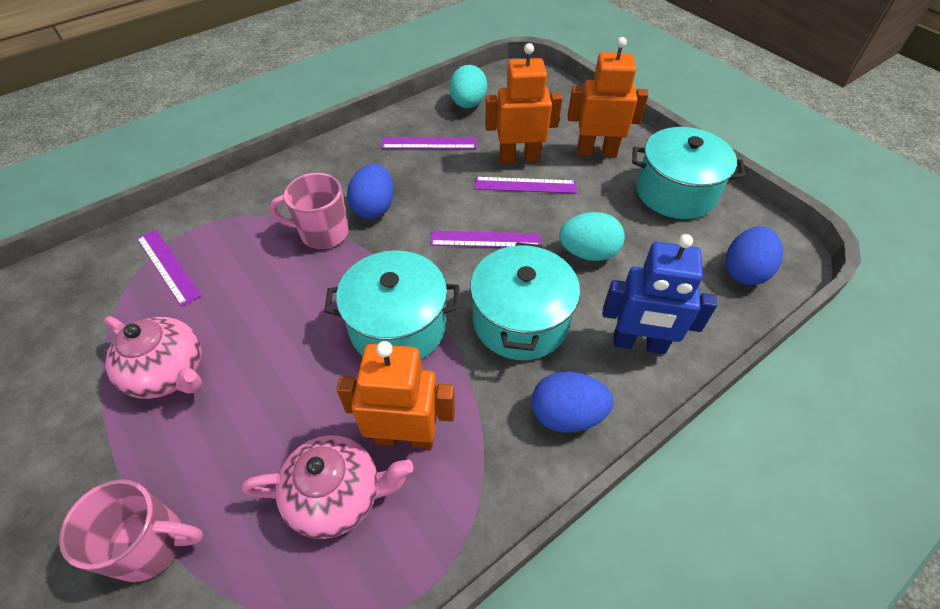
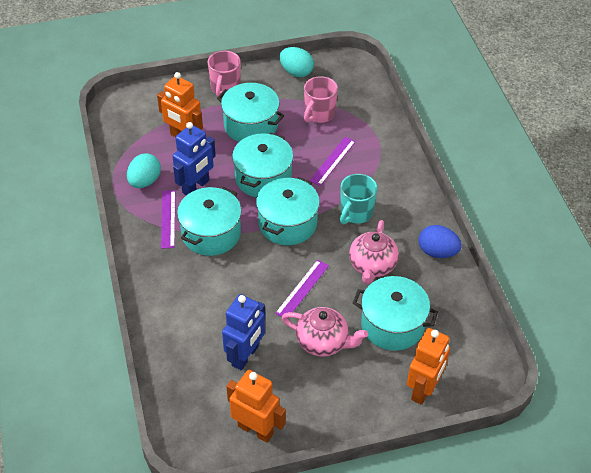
blue egg: 3 -> 1
blue robot: 1 -> 2
purple ruler: 4 -> 3
turquoise mug: 0 -> 1
turquoise pot: 3 -> 5

